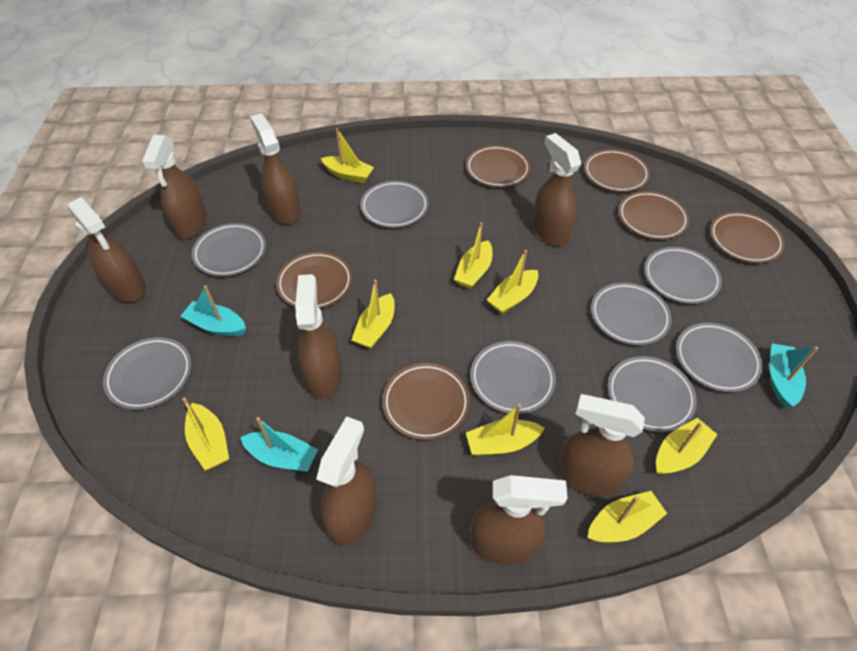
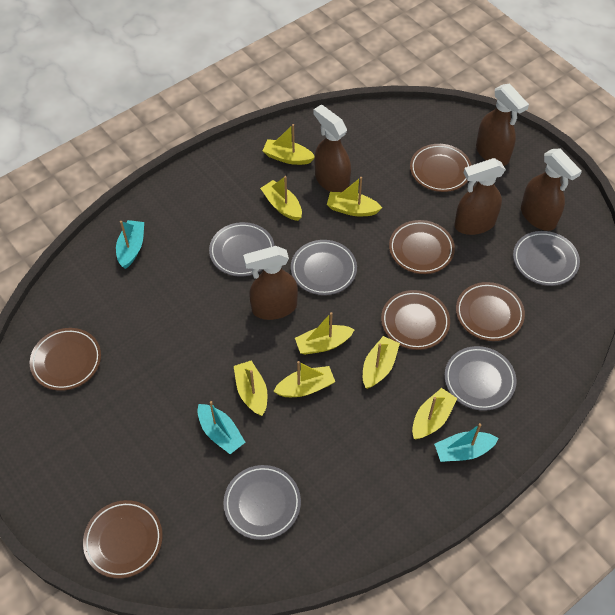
brown spray bottle: 8 -> 5
grey plate: 8 -> 5

